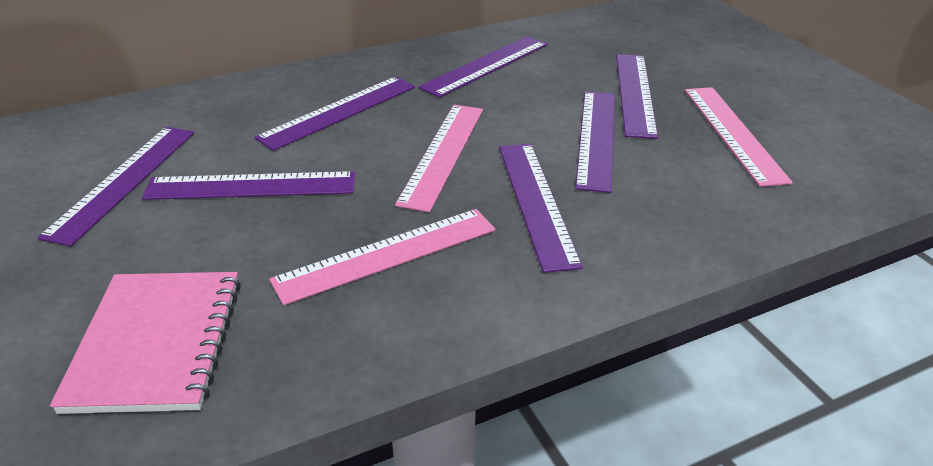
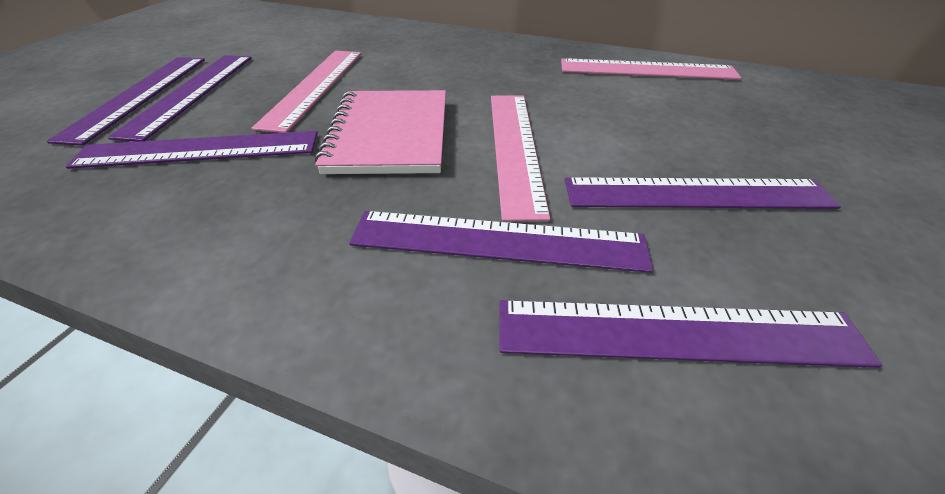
purple ruler: 7 -> 6

